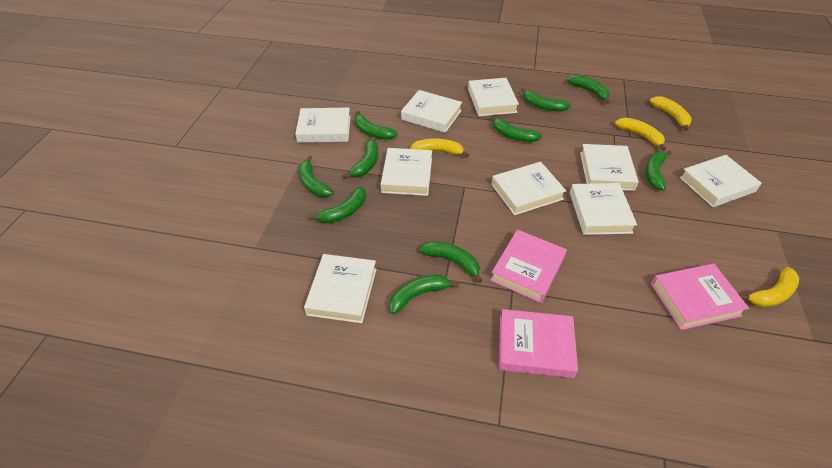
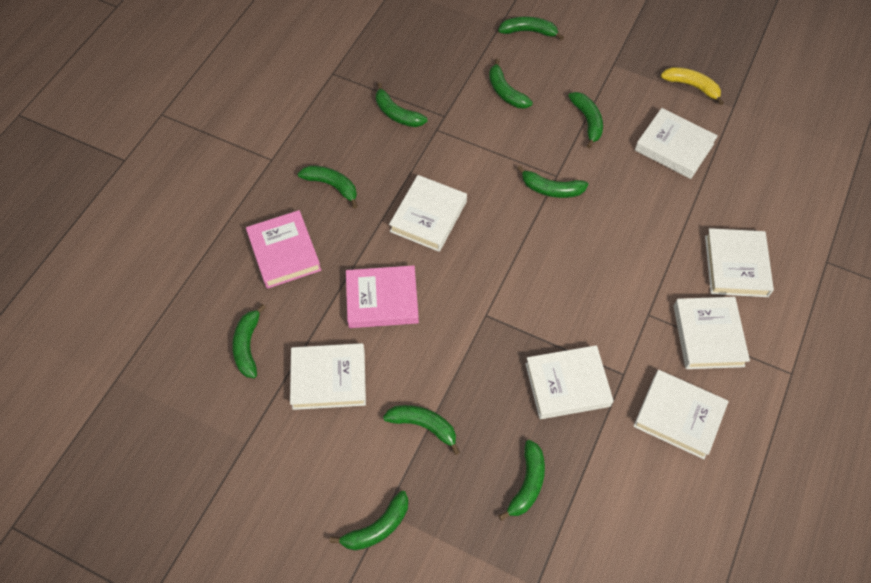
pink book: 3 -> 2
white book: 9 -> 7
yellow banana: 4 -> 1

